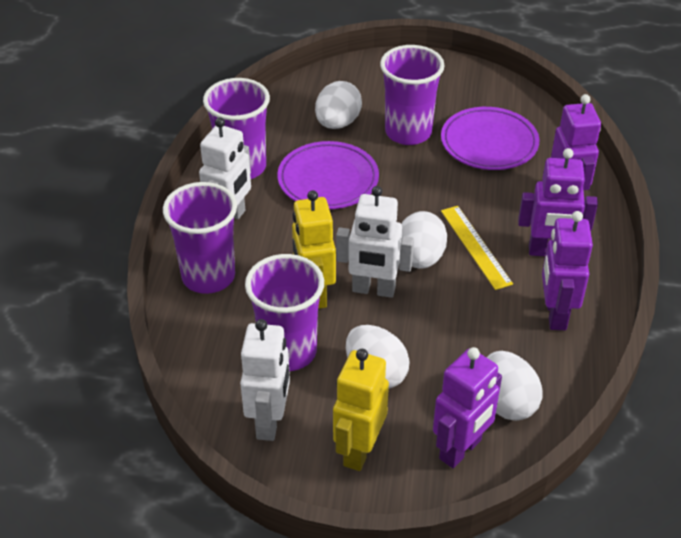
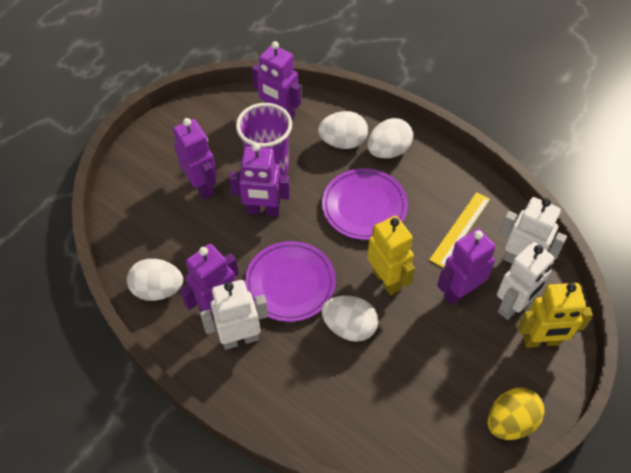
purple cup: 4 -> 1
purple robot: 4 -> 5
yellow egg: 0 -> 1

